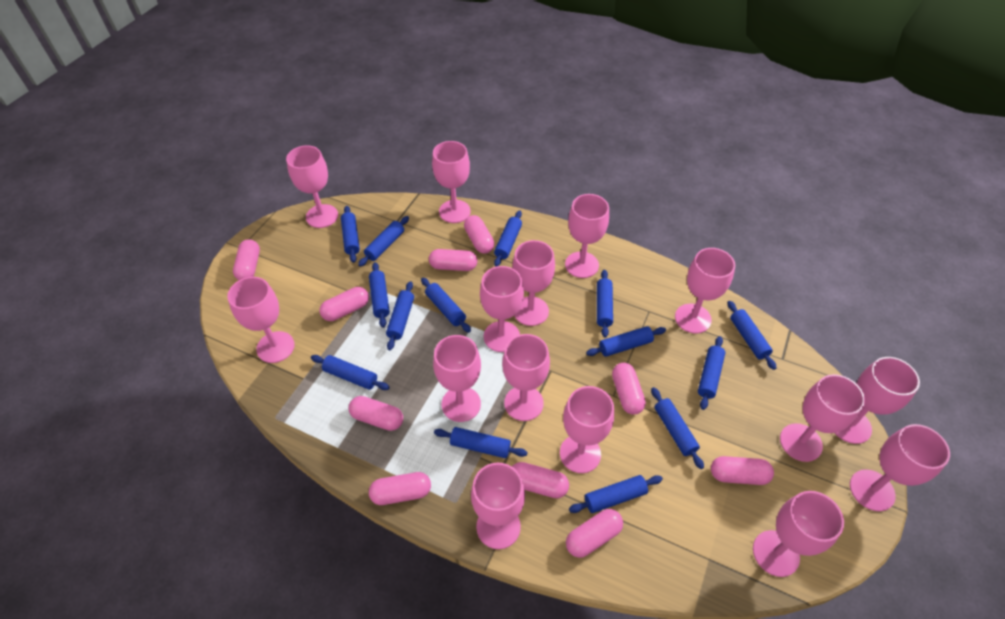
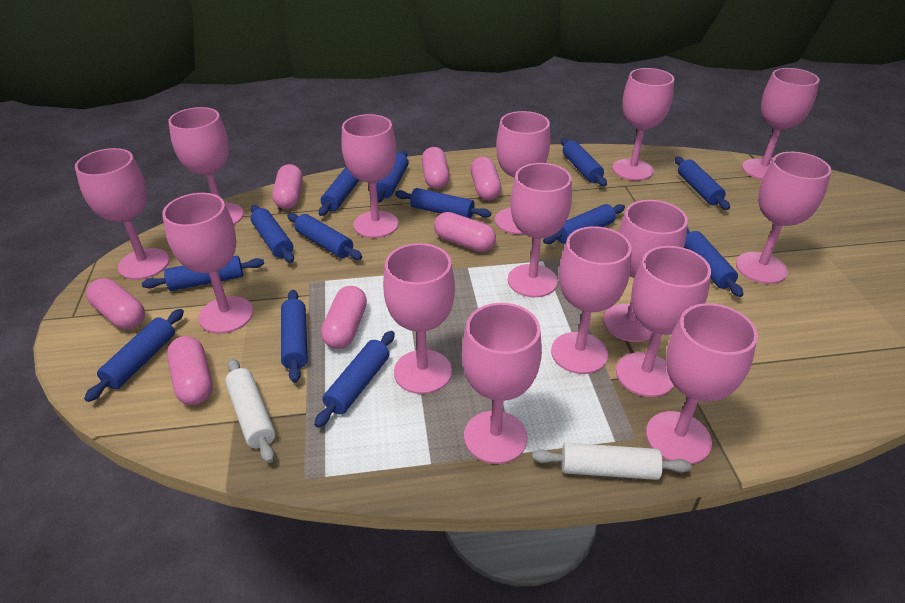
blue rolling pin: 14 -> 13
pink capsule: 10 -> 7
white rolling pin: 0 -> 2

